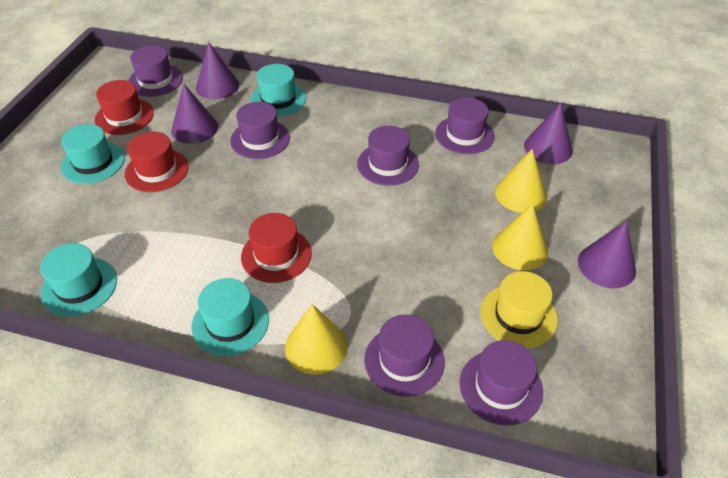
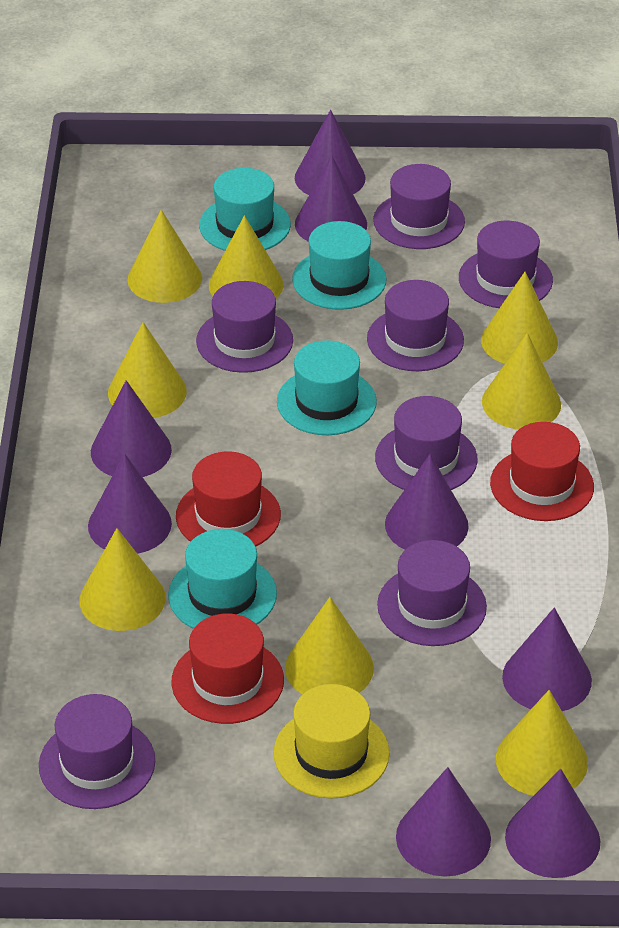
purple cone: 4 -> 8
purple hat: 6 -> 7
yellow cone: 3 -> 8

